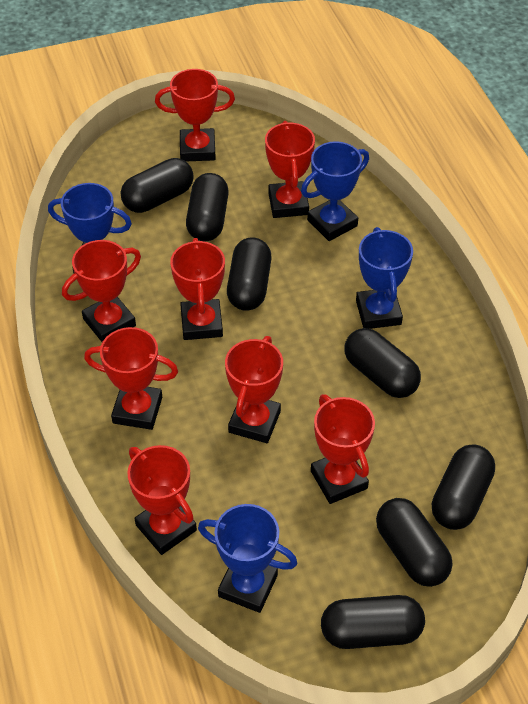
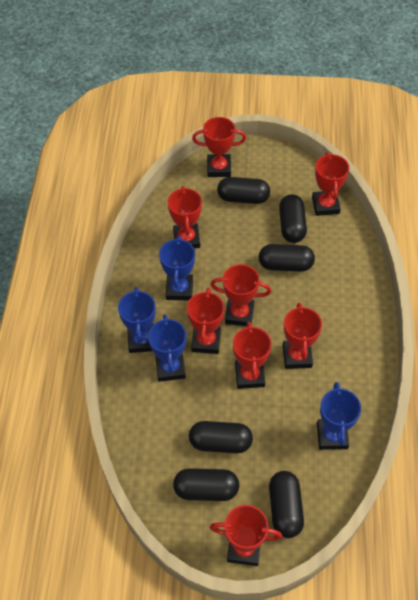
black capsule: 7 -> 6

